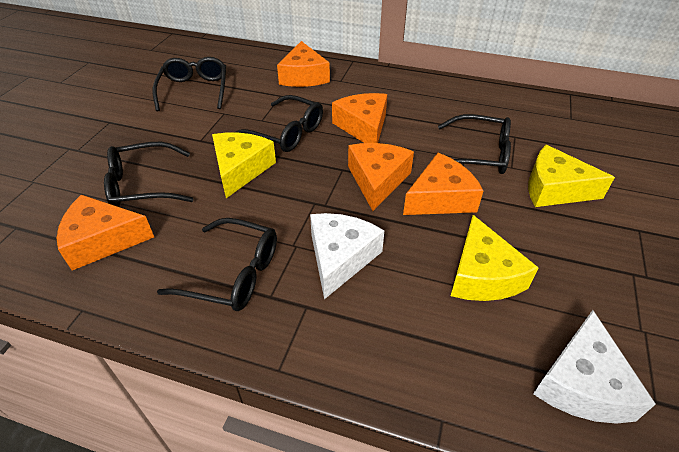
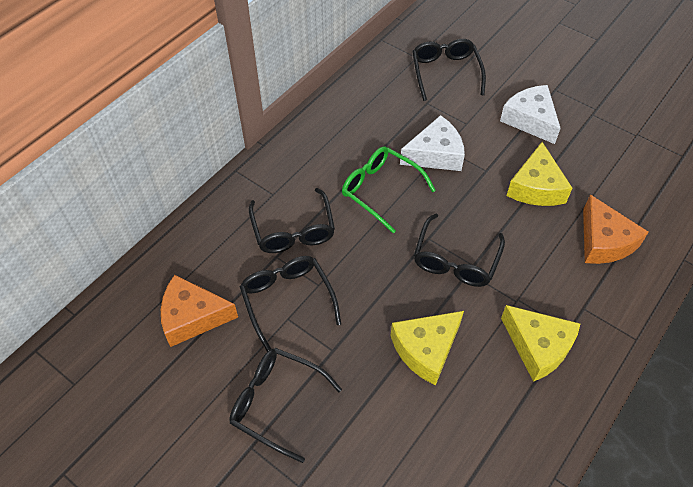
green glasses: 0 -> 1
orange cheese: 5 -> 2

